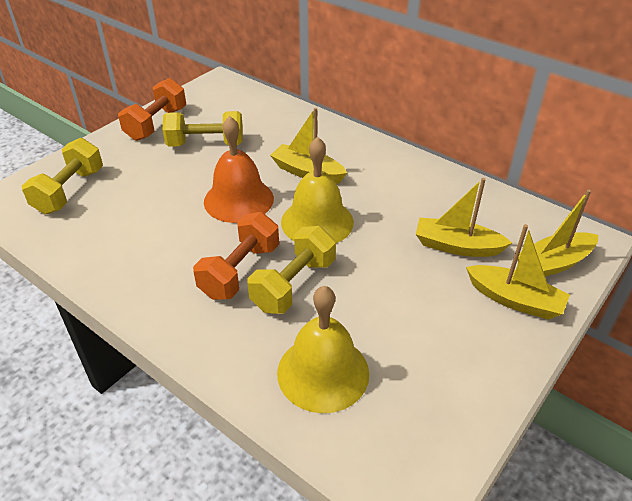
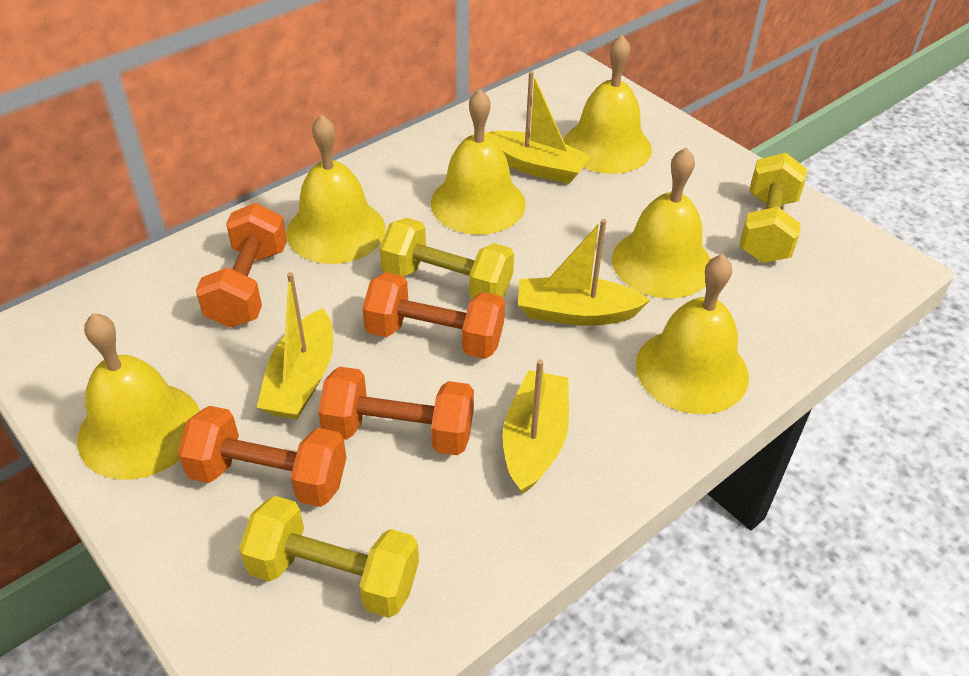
orange bell: 1 -> 0
orange dumbbell: 2 -> 4
yellow bell: 2 -> 6

